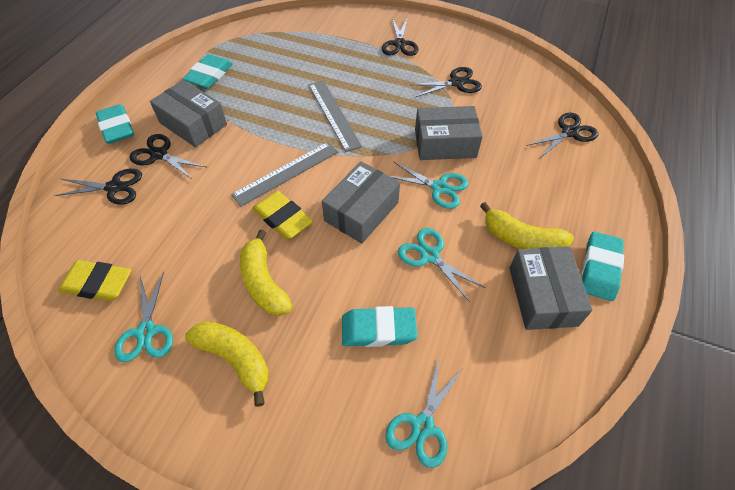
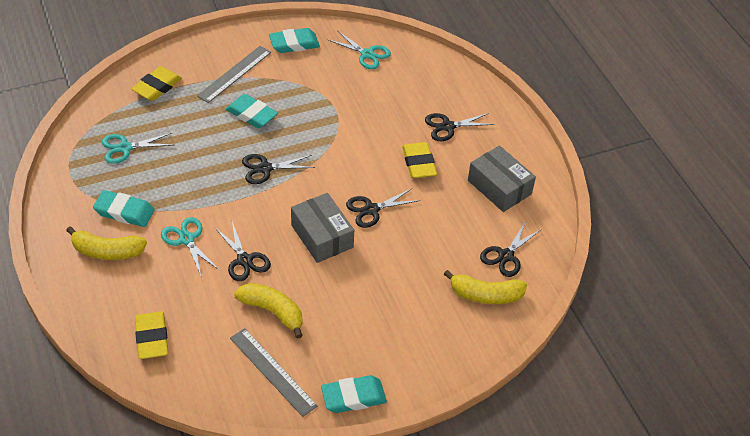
grey box: 4 -> 2
turquoise scissors: 4 -> 3
yellow eraser: 2 -> 3

